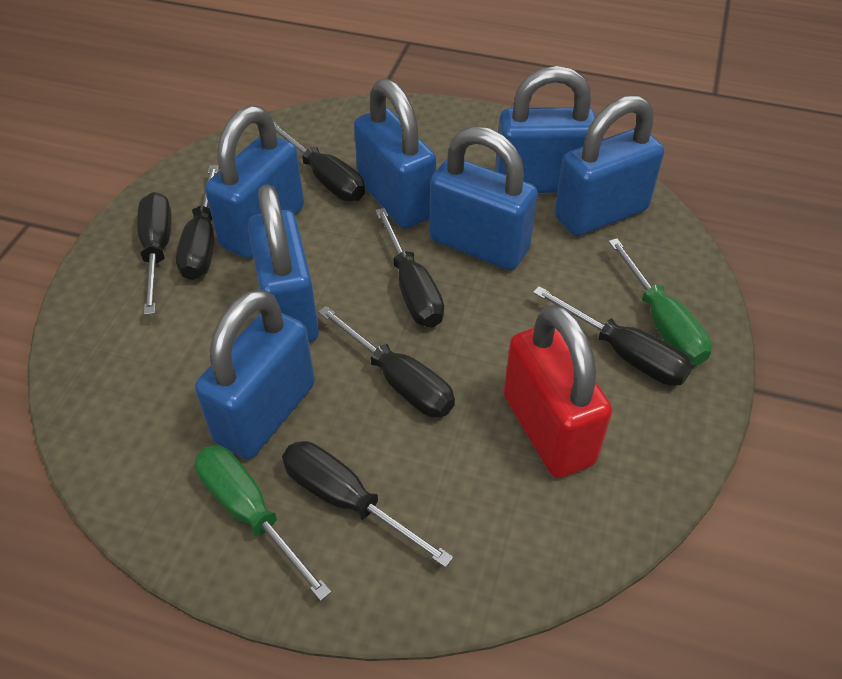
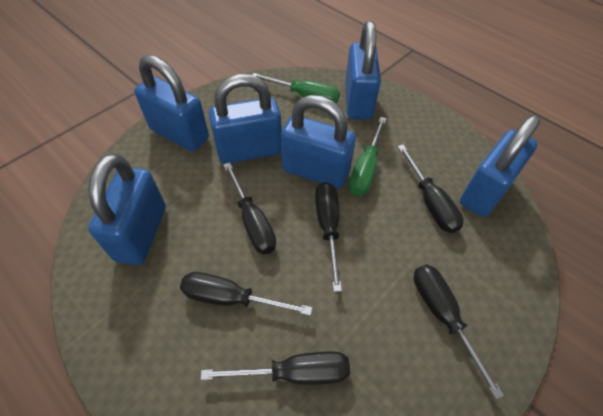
black screwdriver: 7 -> 6
blue padlock: 7 -> 6
red padlock: 1 -> 0

